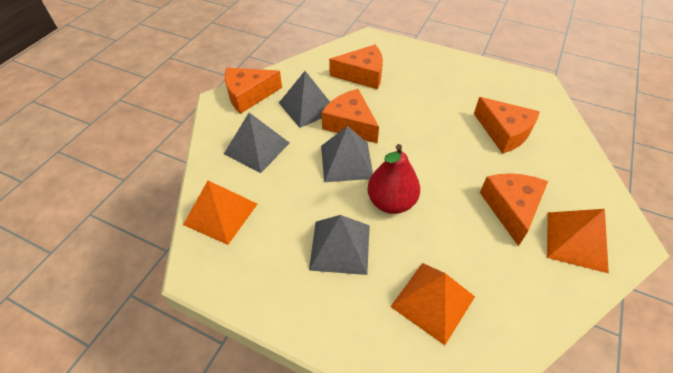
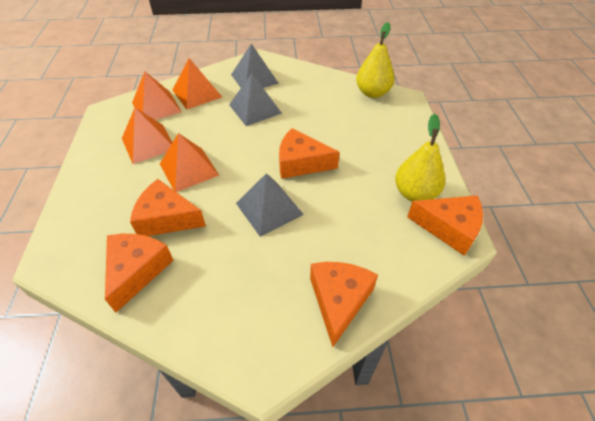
grey pyramid: 4 -> 3
orange pyramid: 3 -> 4
red pear: 1 -> 0
yellow pear: 0 -> 2

